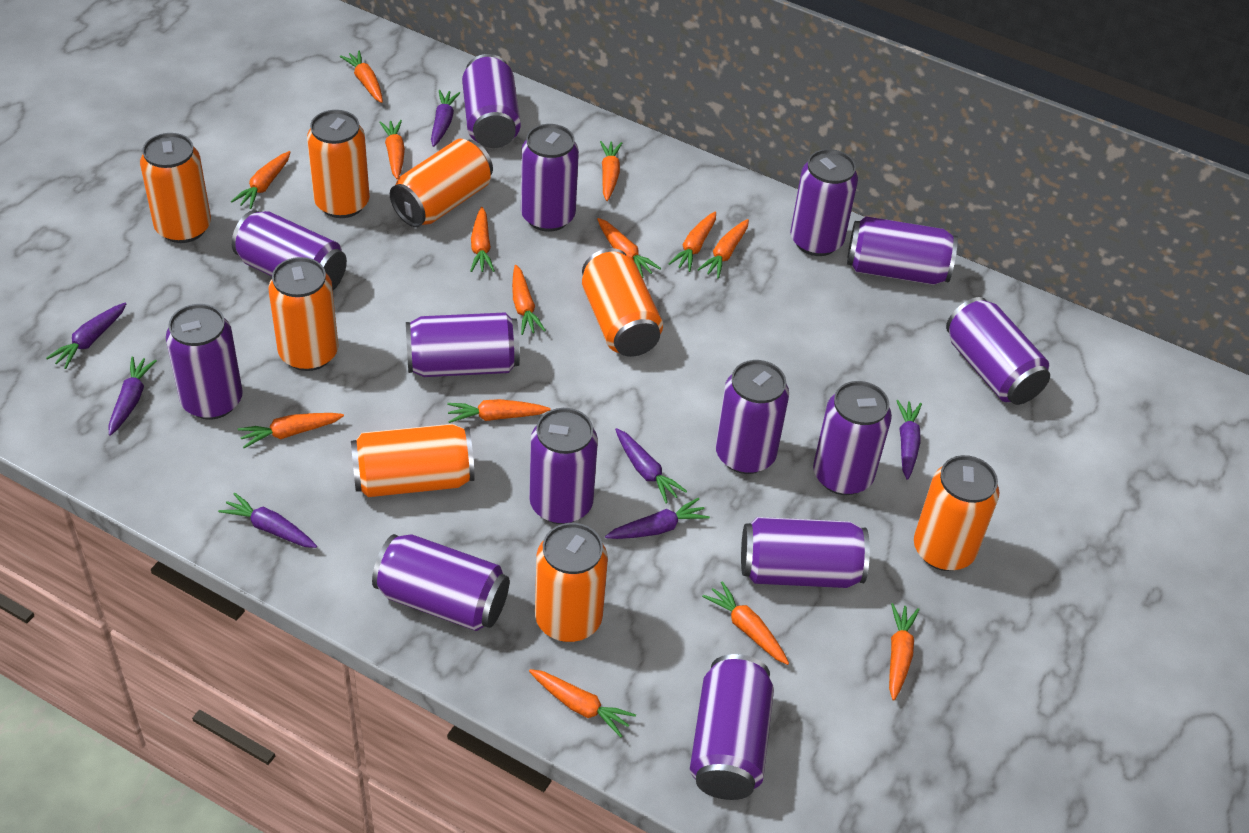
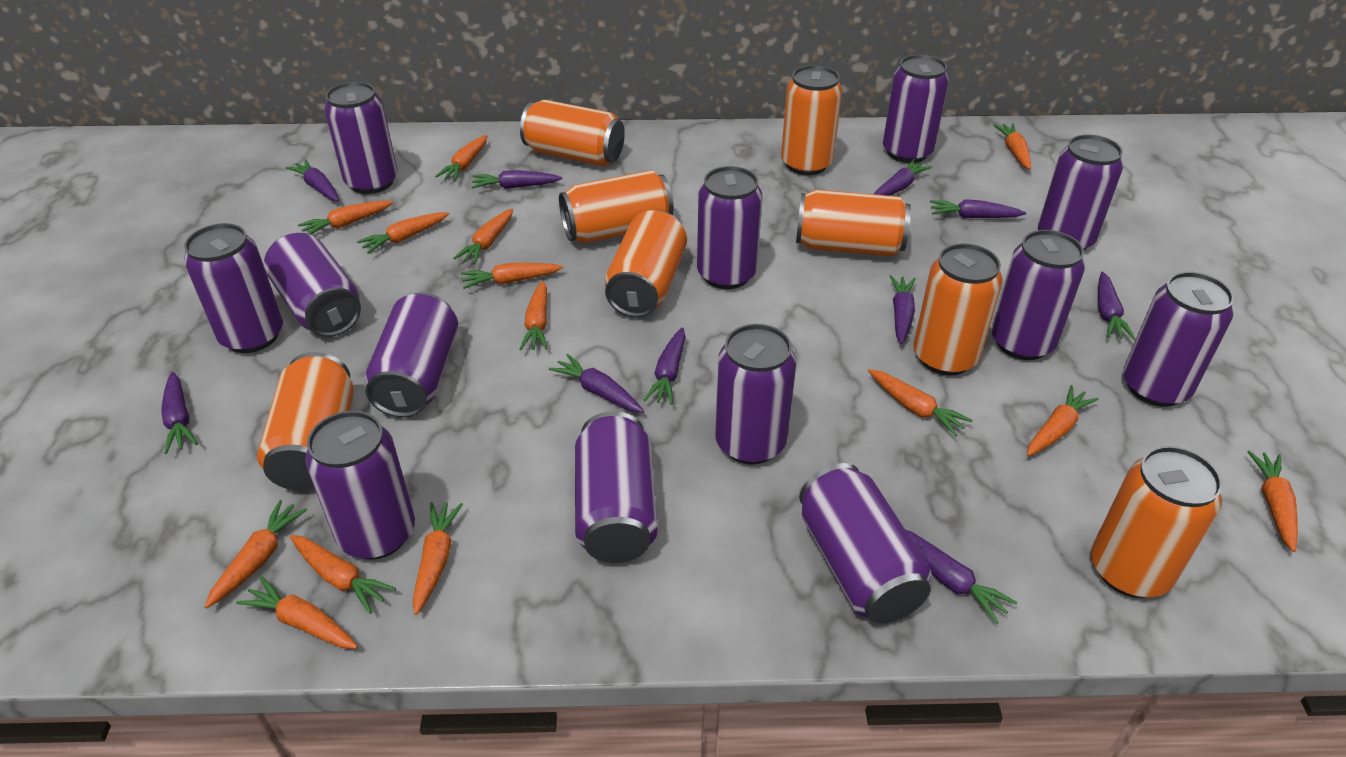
purple can: 14 -> 13
purple carrot: 7 -> 10

